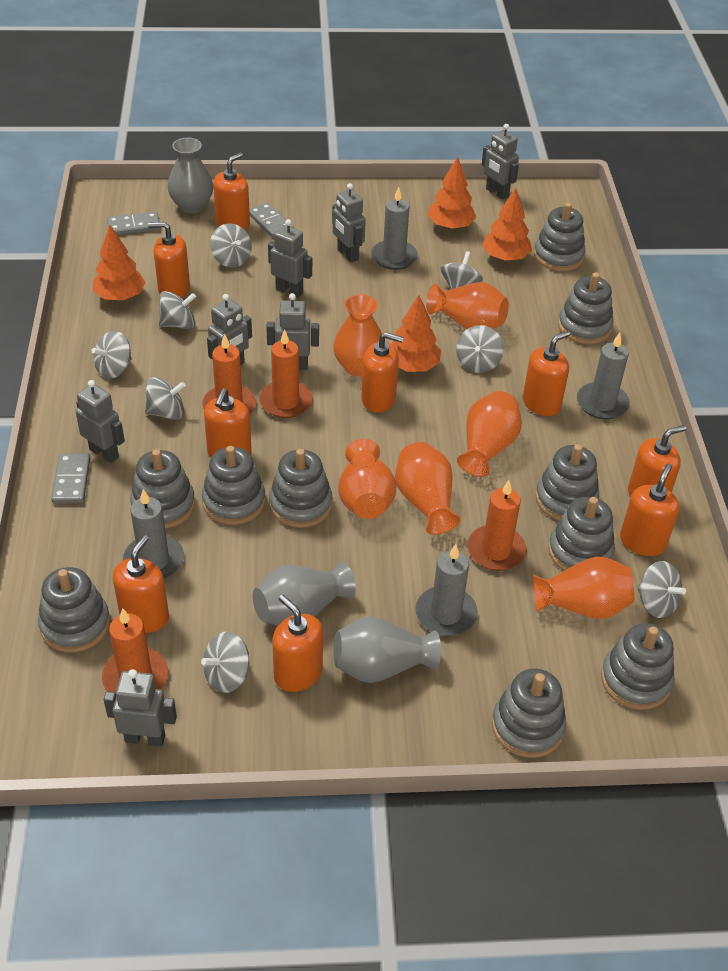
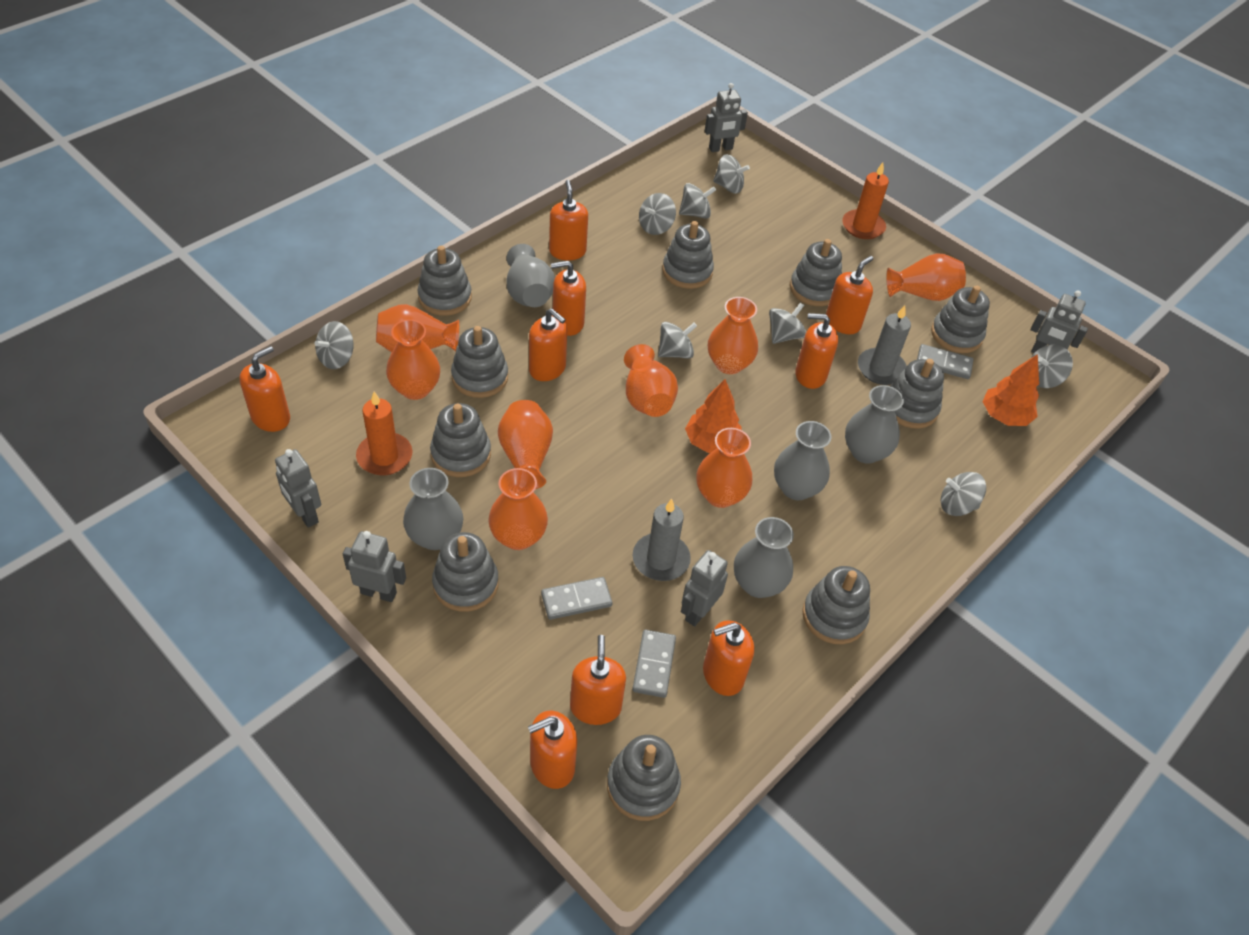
grey candle: 4 -> 2
grey robot: 7 -> 5
grey vase: 3 -> 5
orange candle: 4 -> 2
orange tree: 4 -> 2
orange vase: 6 -> 8

